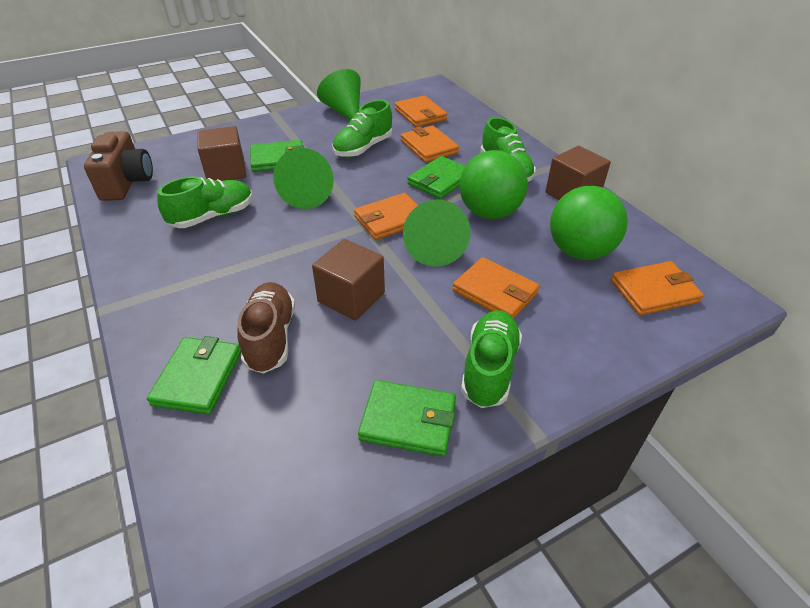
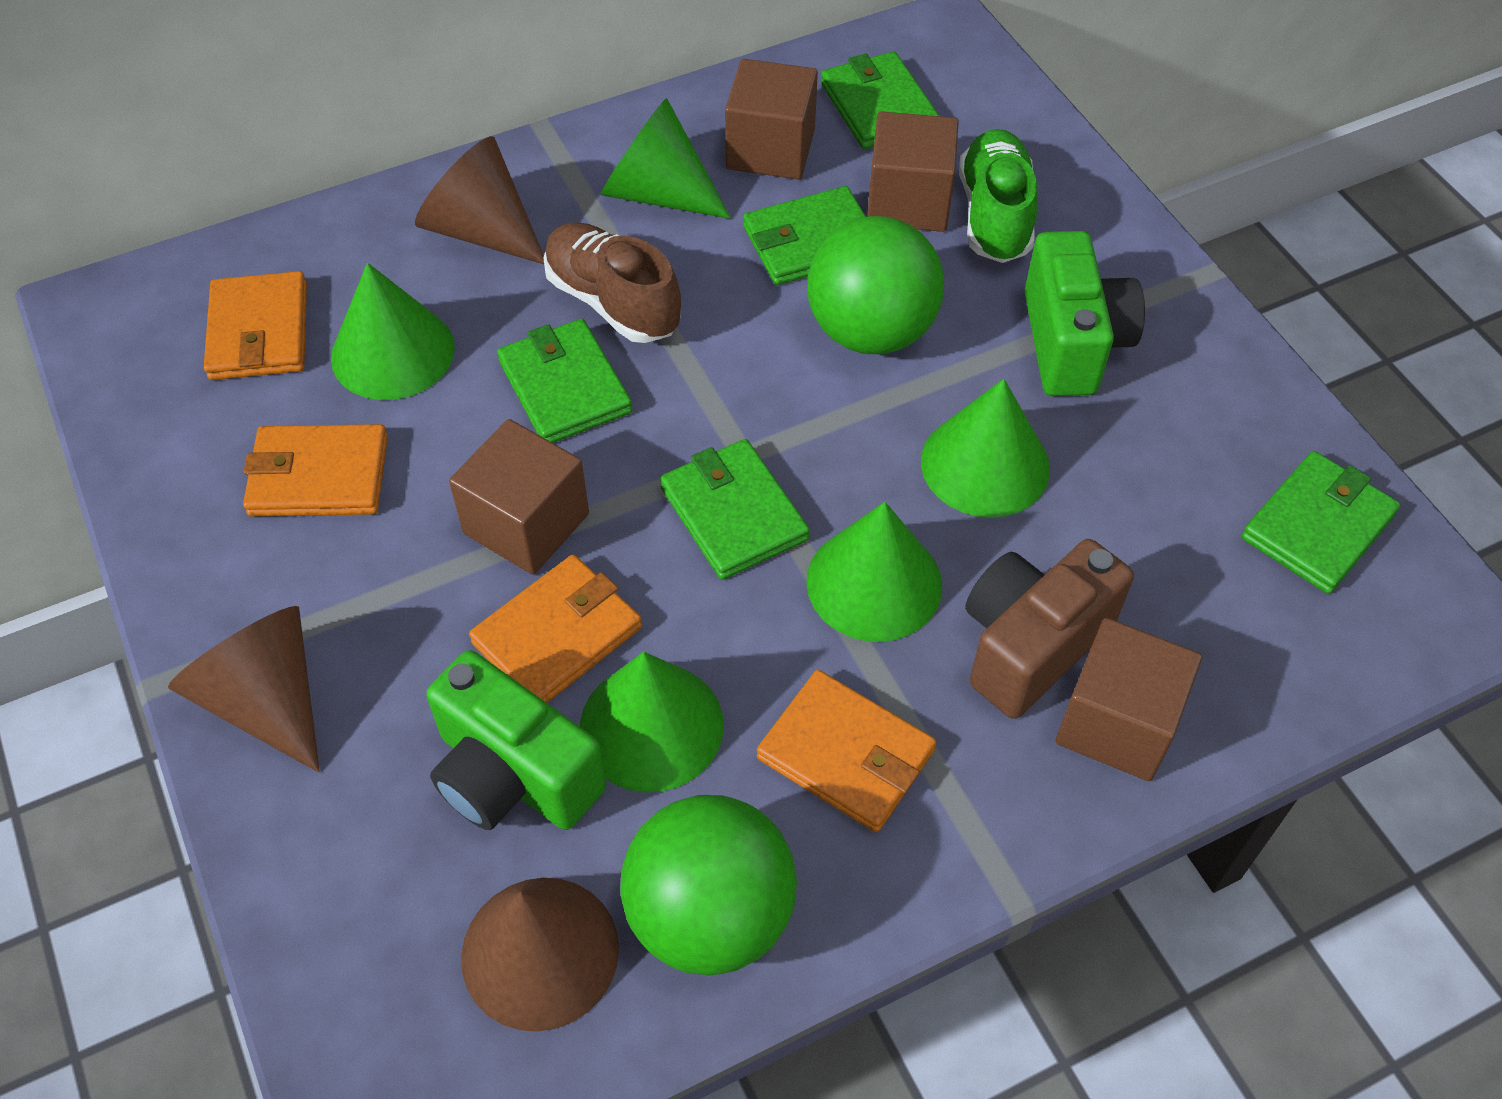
brown cone: 0 -> 3
brown cube: 3 -> 4
green camera: 0 -> 2
green cone: 3 -> 5
green shoe: 4 -> 1
green wallet: 4 -> 5
orange wallet: 5 -> 4

